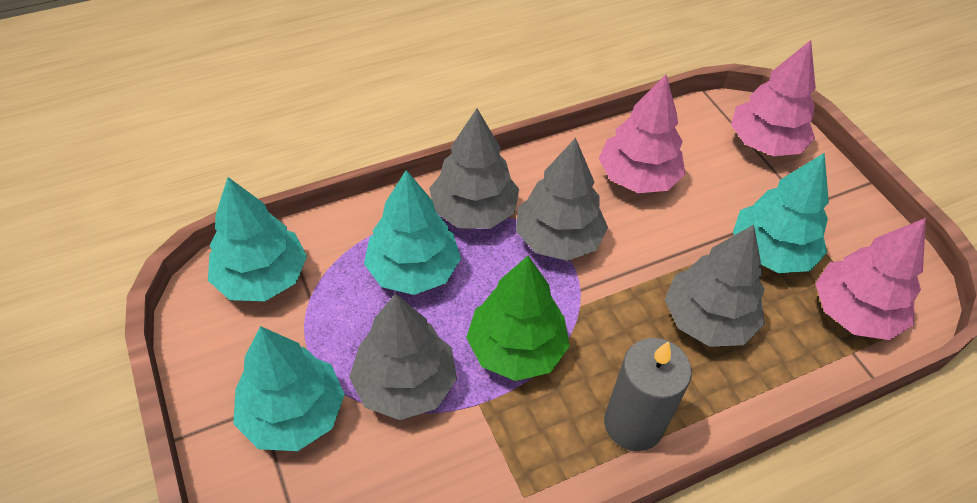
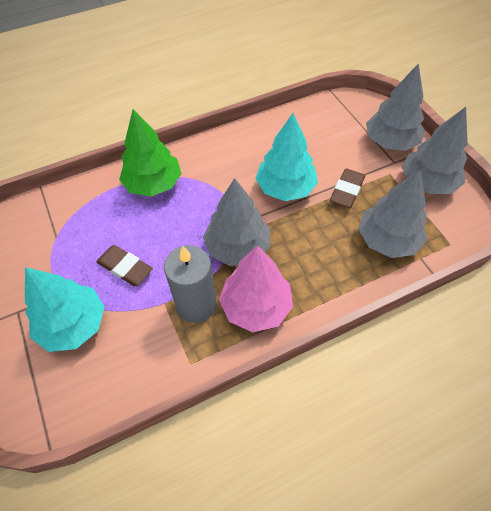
brown eraser: 0 -> 2
pink tree: 3 -> 1
turquoise tree: 4 -> 2

